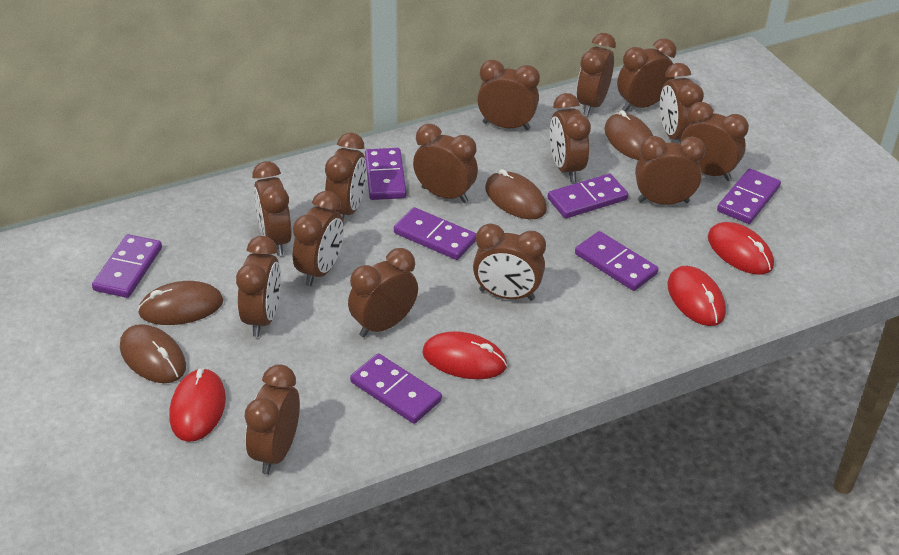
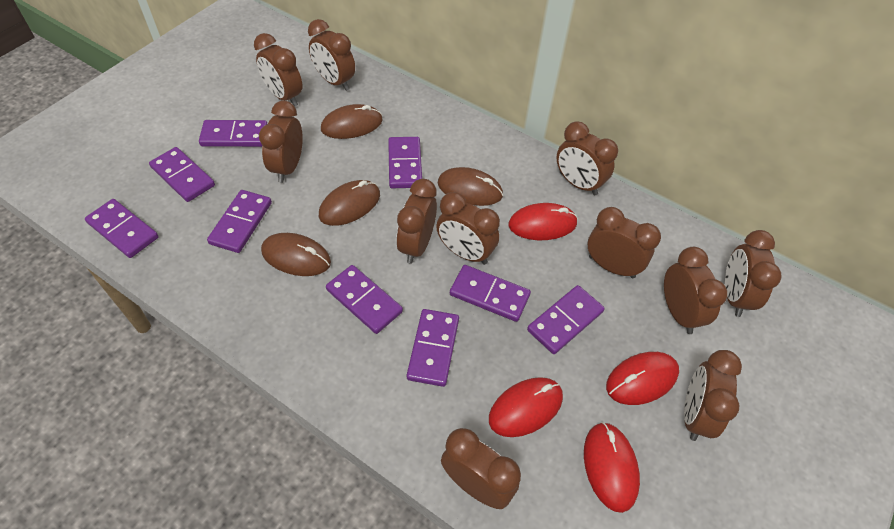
brown clock: 15 -> 11
purple domino: 7 -> 9

